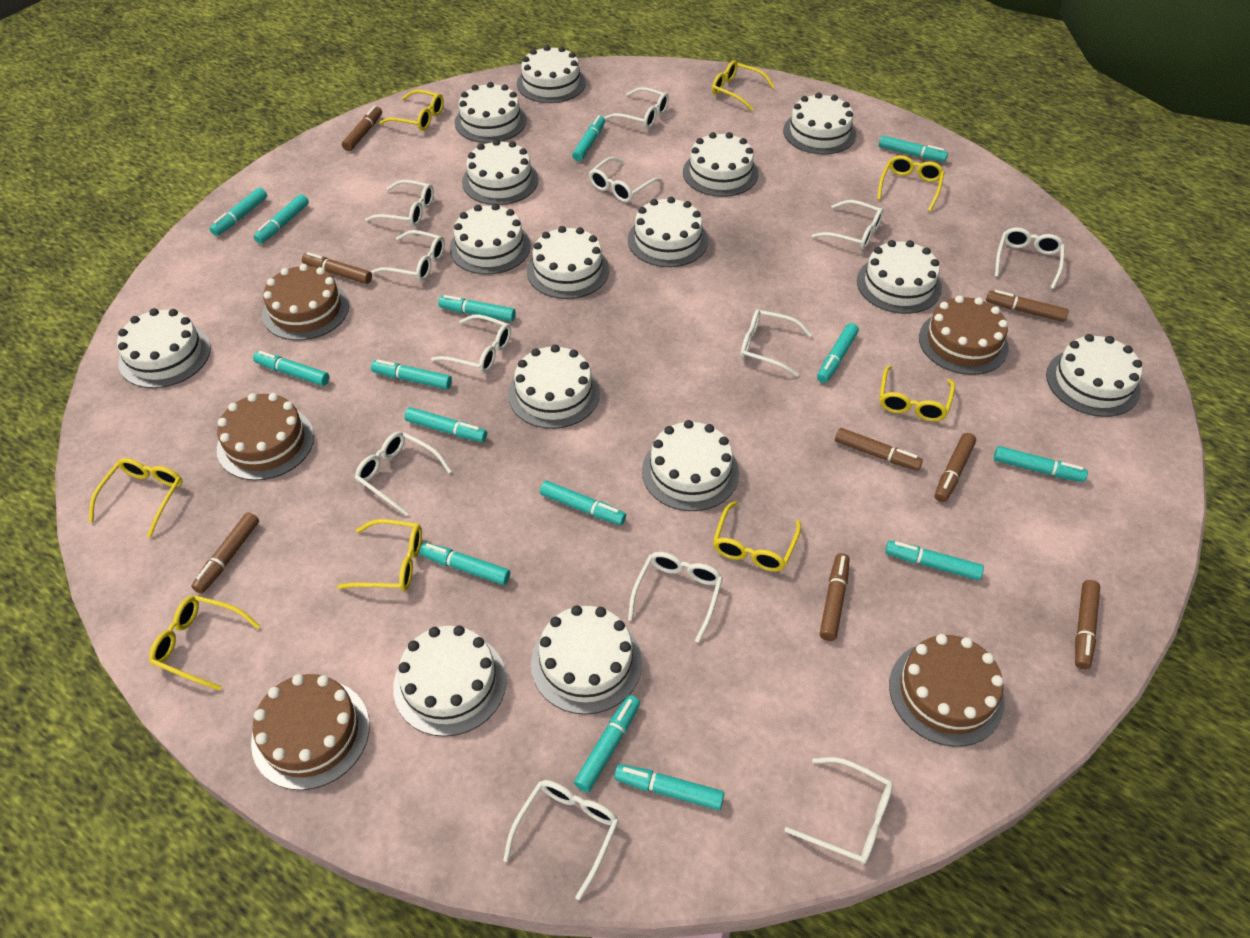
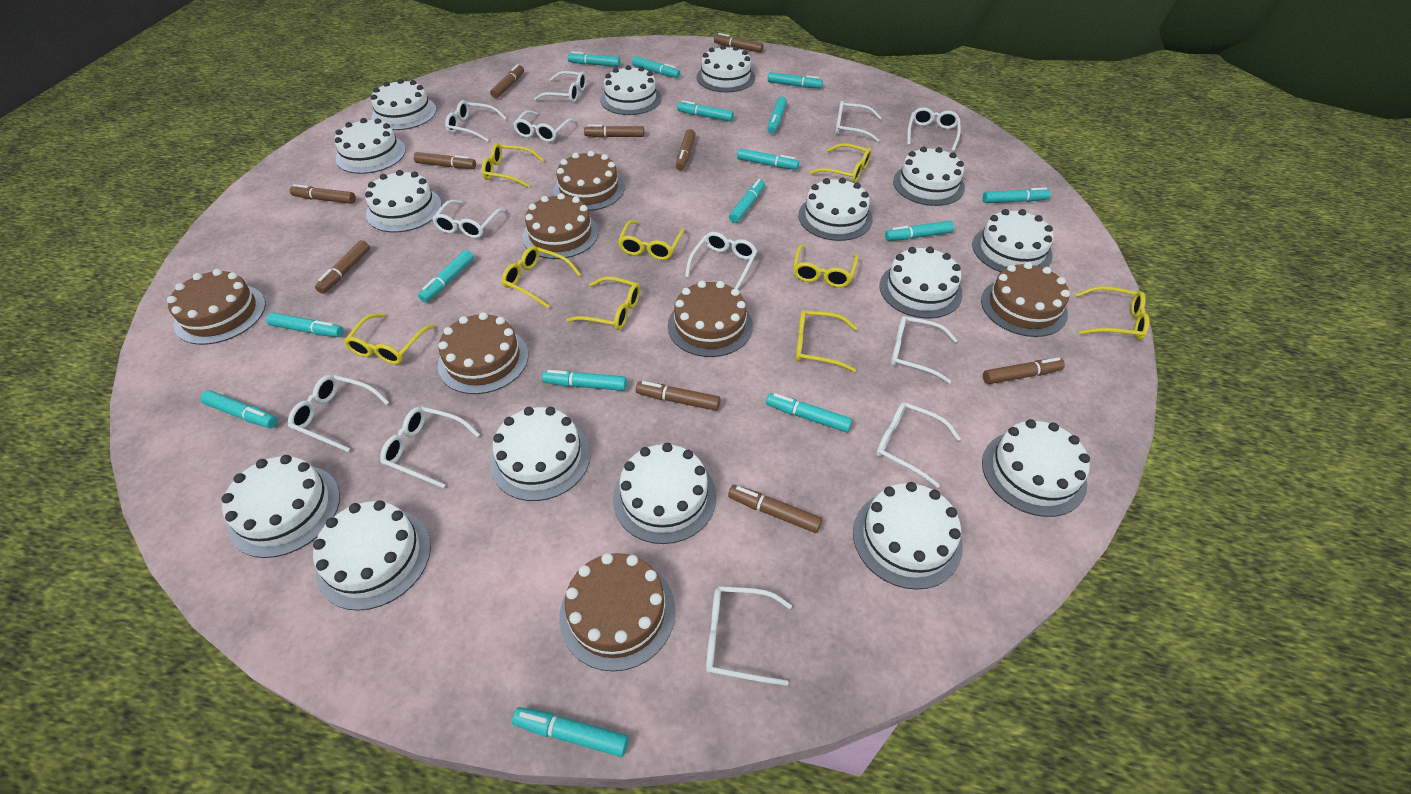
brown cake: 5 -> 7
brown marker: 8 -> 10
yellow glasses: 8 -> 9

